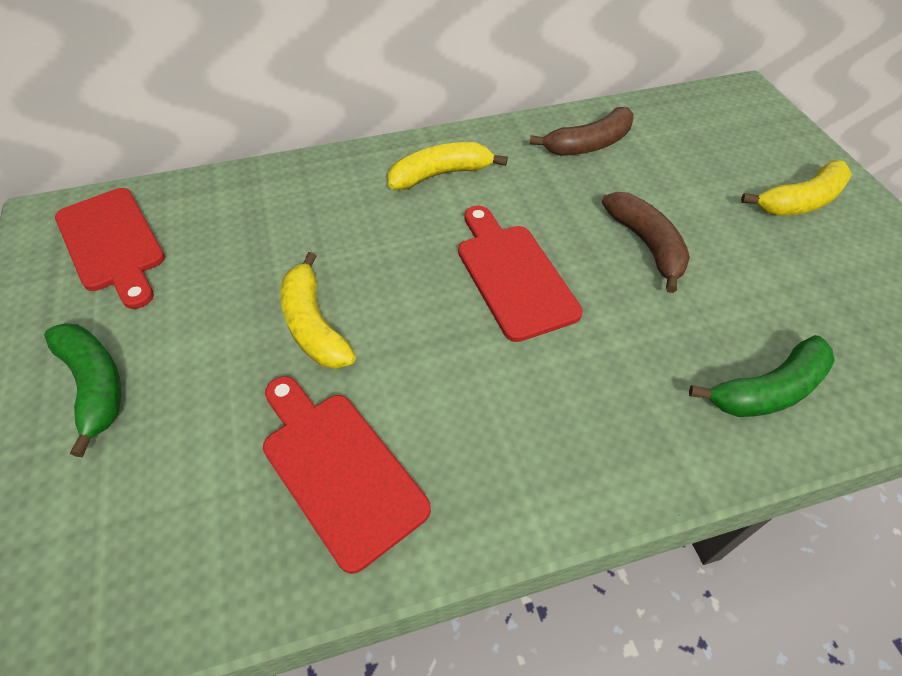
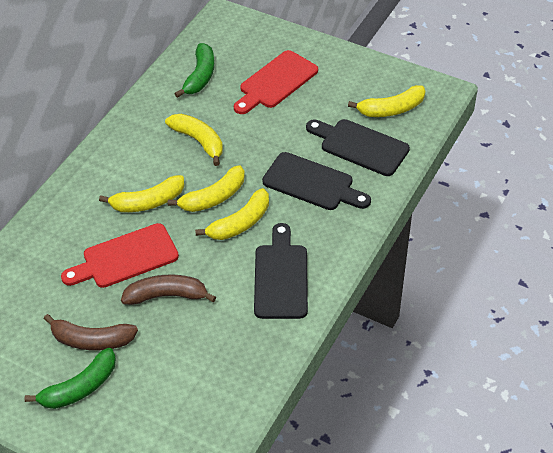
black cutting board: 0 -> 3
red cutting board: 3 -> 2
yellow banana: 3 -> 5

